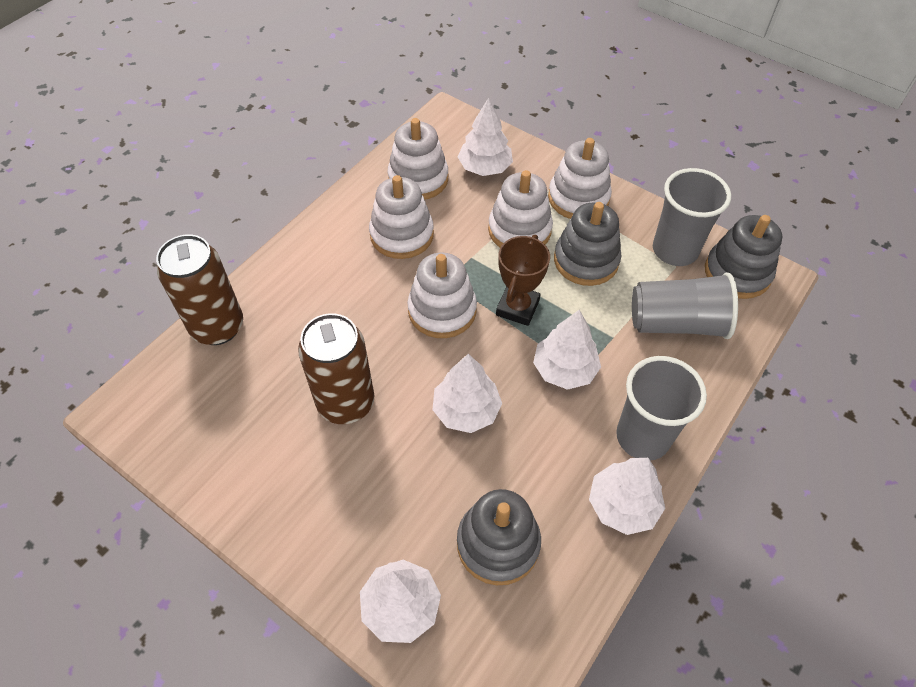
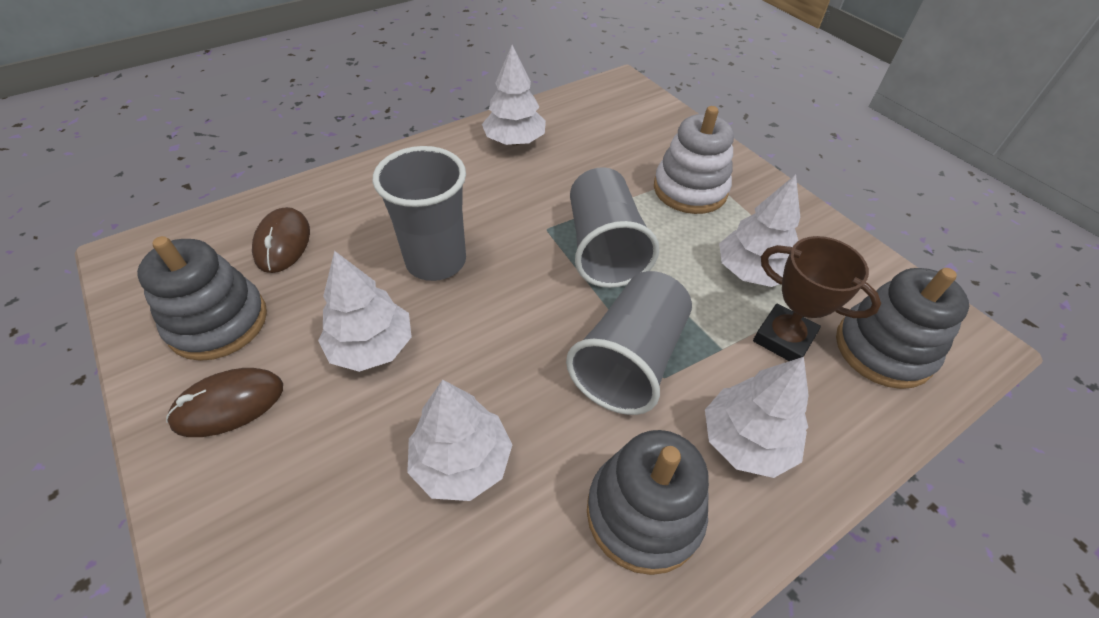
brown can: 2 -> 0
brown mouse: 0 -> 2
white stacking toy: 5 -> 1

